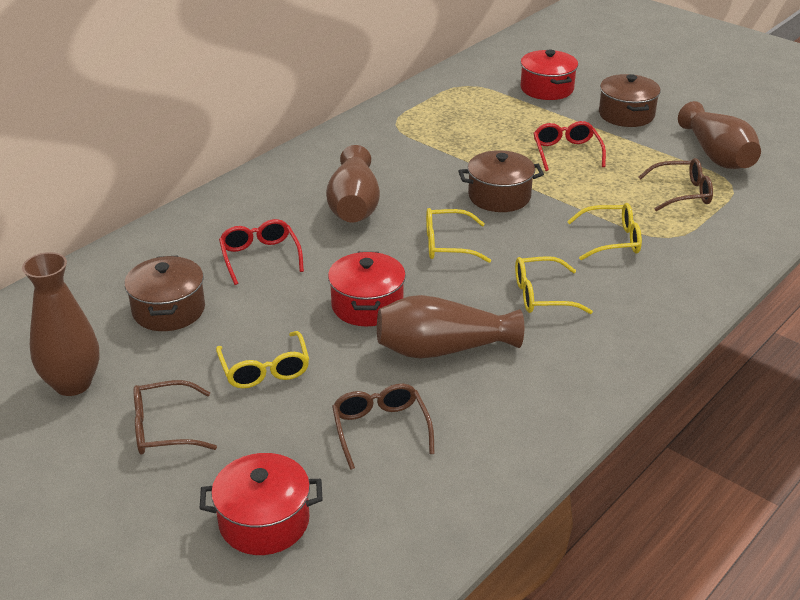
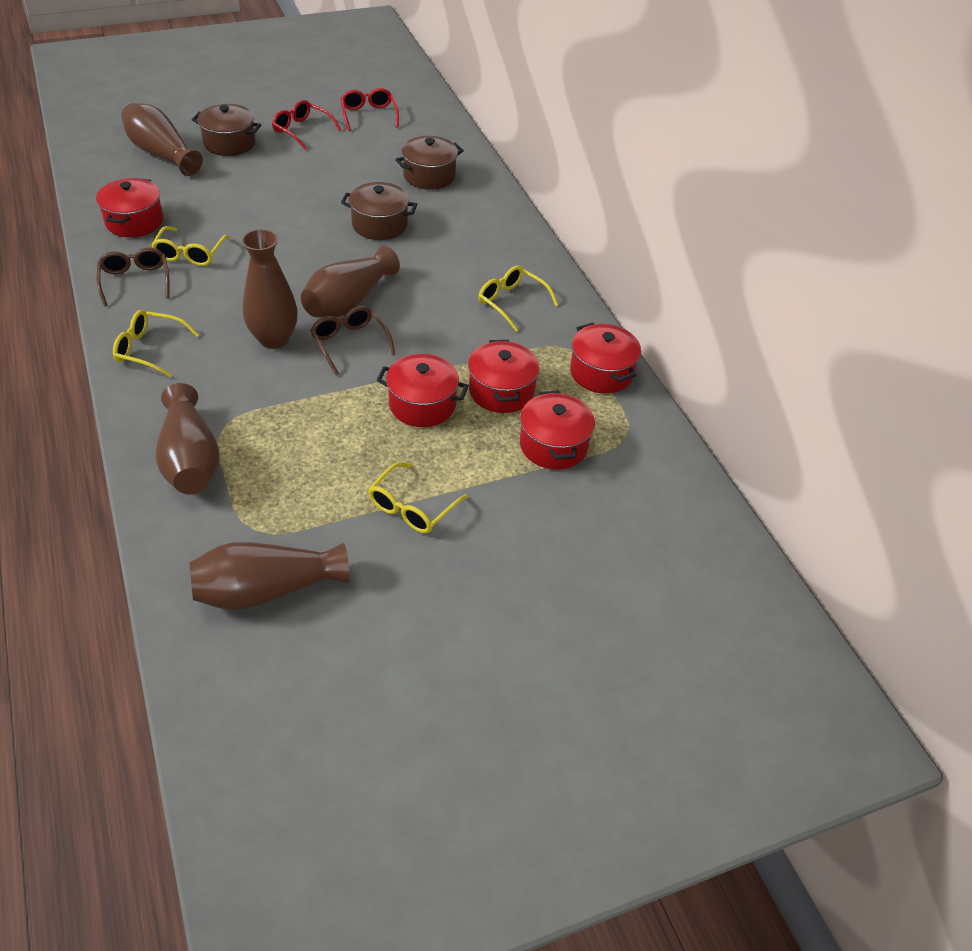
brown glasses: 3 -> 2
brown vase: 4 -> 5
red pot: 3 -> 5

